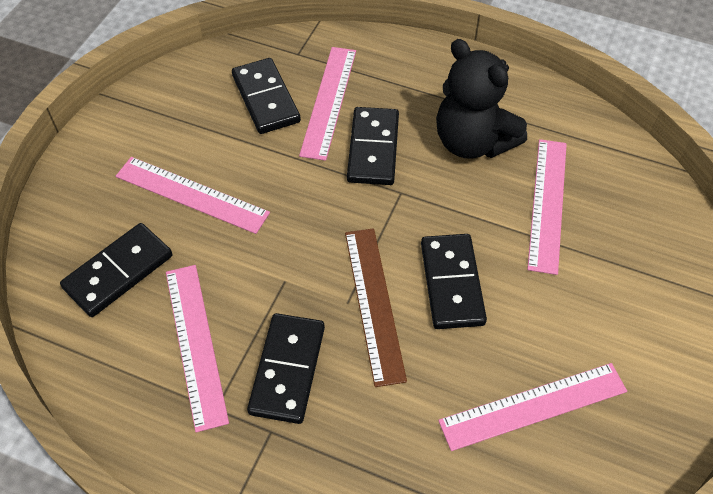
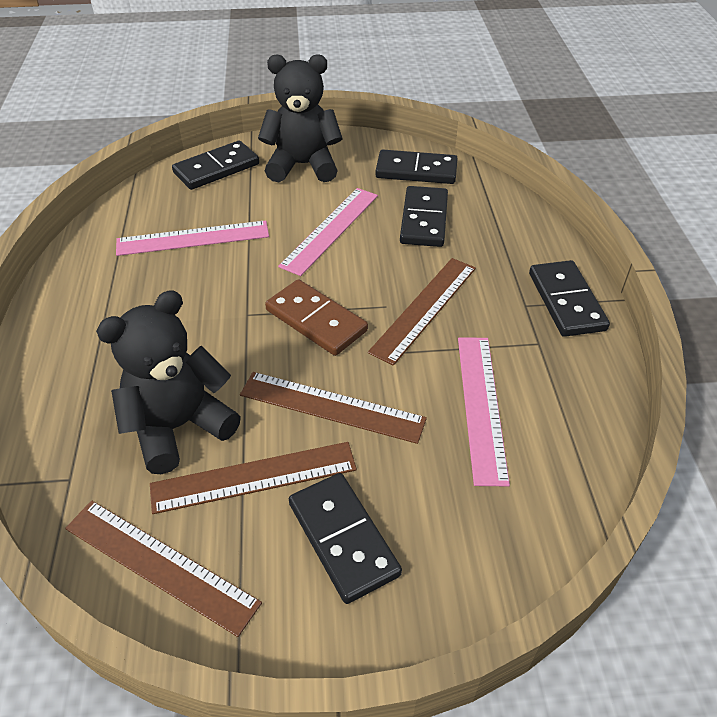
black teddy bear: 1 -> 2
brown domino: 0 -> 1
brown ruler: 1 -> 4
pink ruler: 5 -> 3

